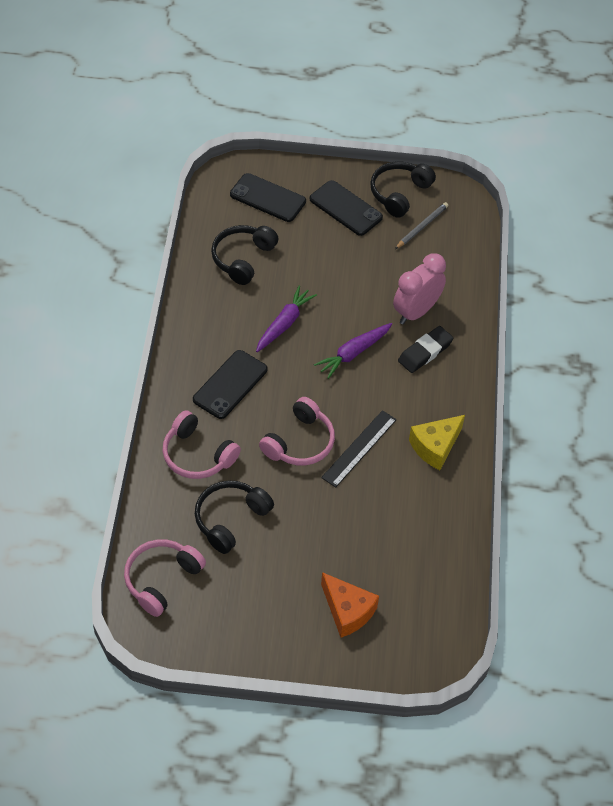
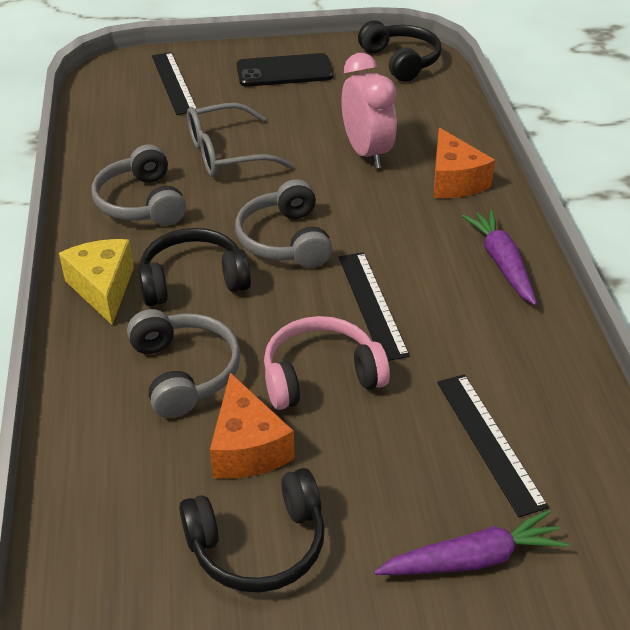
black eraser: 1 -> 0
black phone: 3 -> 1
black ruler: 1 -> 3
grey glasses: 0 -> 1
grey headphones: 0 -> 3
grey pencil: 1 -> 0
orange cheese: 1 -> 2
pink headphones: 3 -> 1

